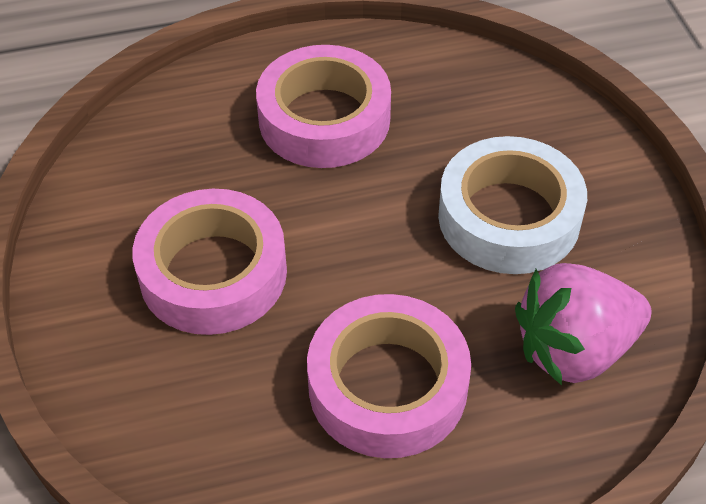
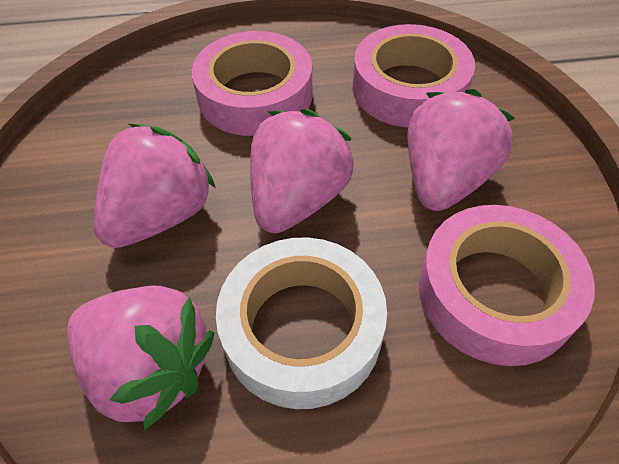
pink strawberry: 1 -> 4

